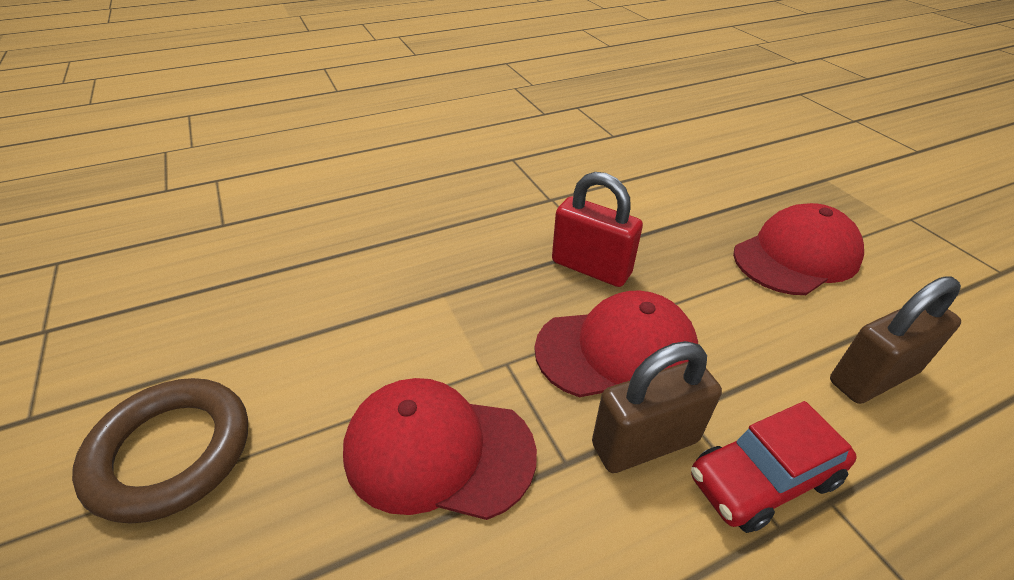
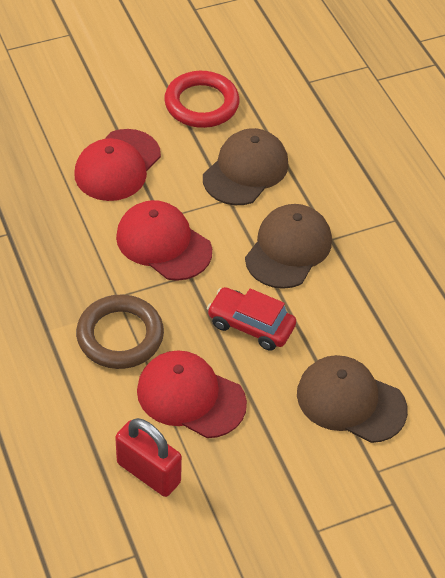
brown cap: 0 -> 3
brown padlock: 2 -> 0
red ring: 0 -> 1

